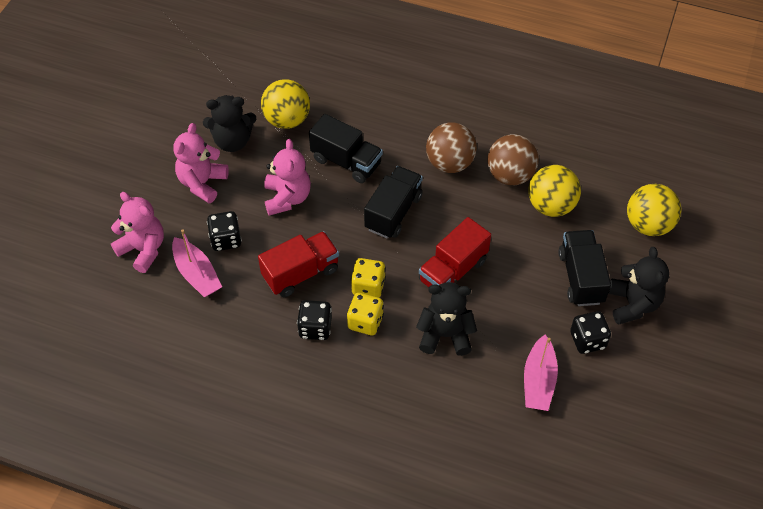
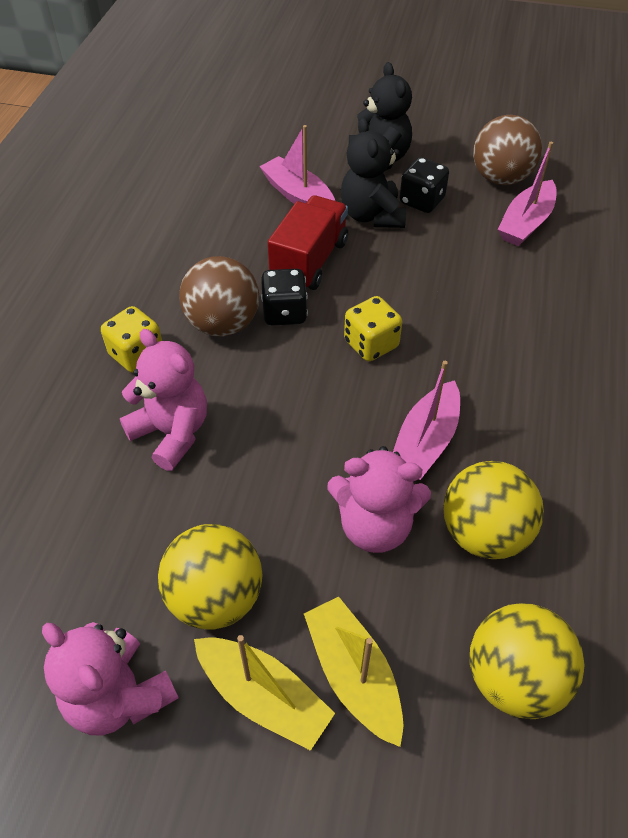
black dice: 3 -> 2
black teddy bear: 3 -> 2
black truck: 3 -> 0
pink boat: 2 -> 3
red truck: 2 -> 1
yellow boat: 0 -> 2

